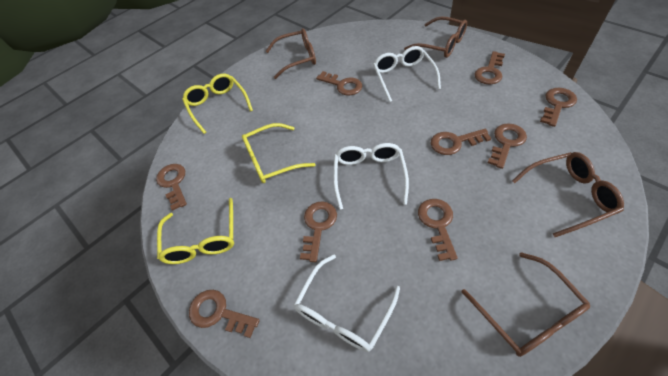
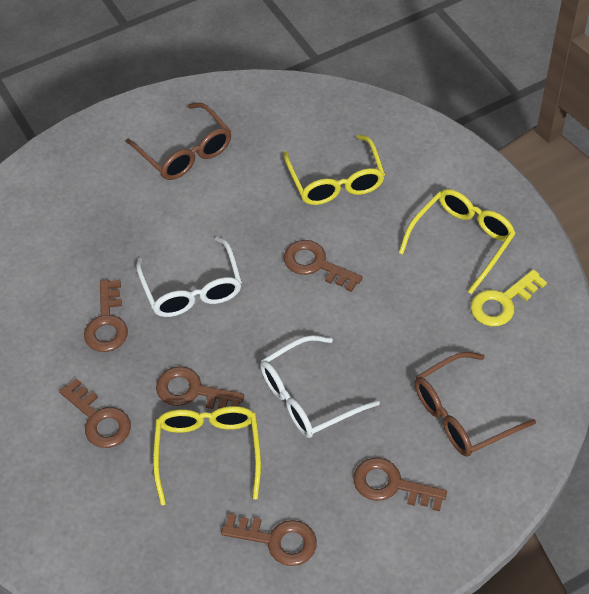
brown glasses: 4 -> 2
brown key: 9 -> 6
white glasses: 3 -> 2
yellow key: 0 -> 1

